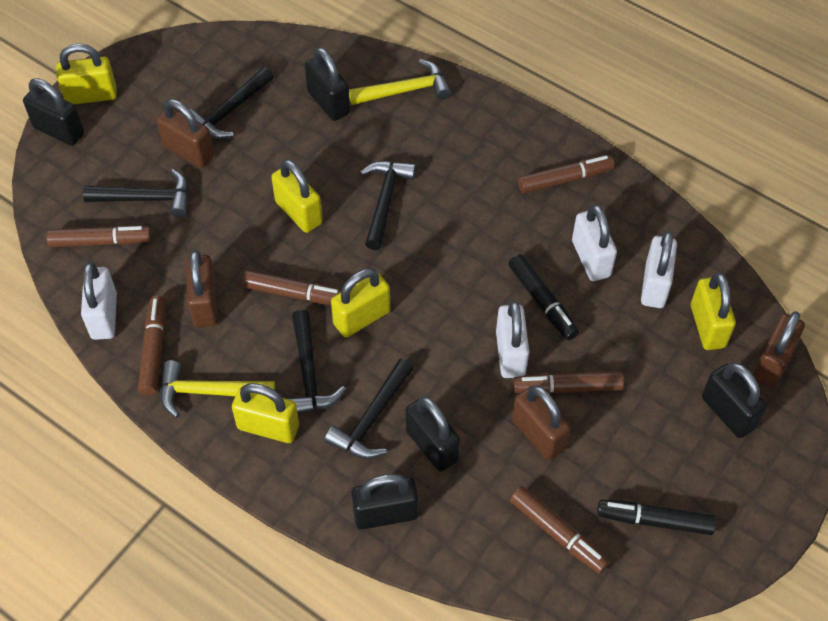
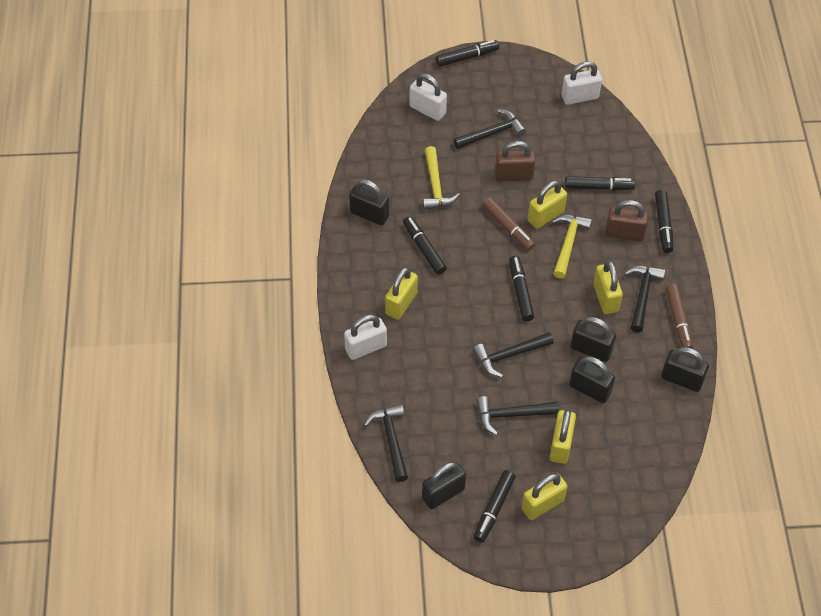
black marker: 2 -> 6
brown marker: 6 -> 2
brown padlock: 4 -> 2
white padlock: 4 -> 3

